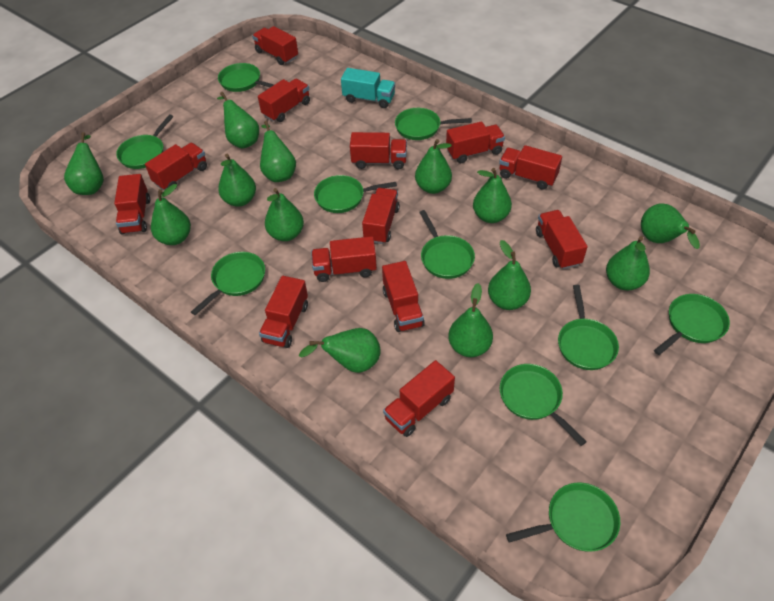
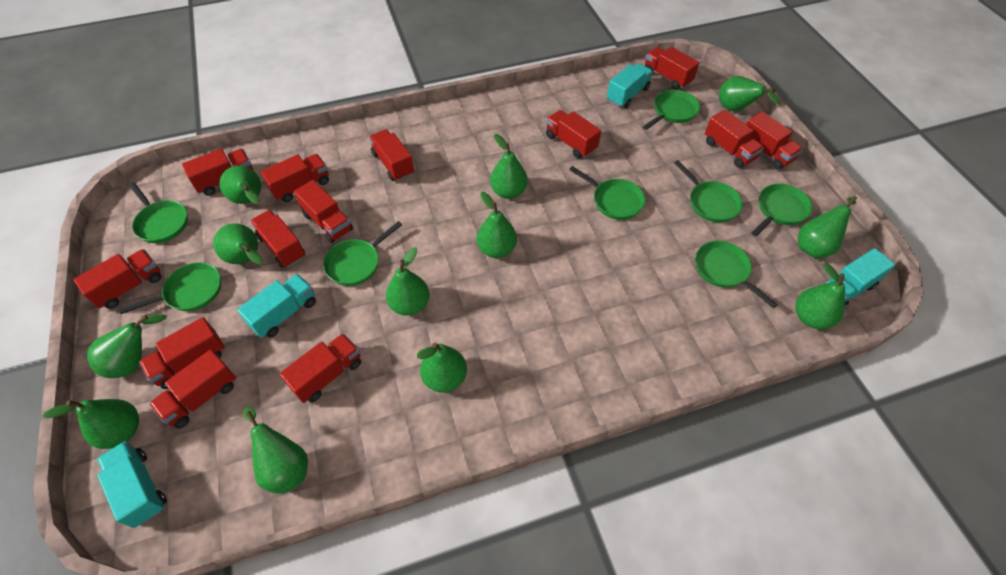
green pan: 10 -> 8
green pear: 13 -> 12
turquoise truck: 1 -> 4

